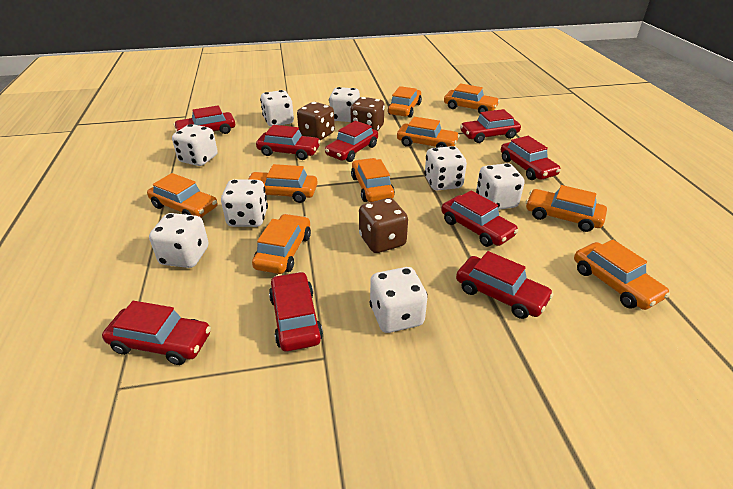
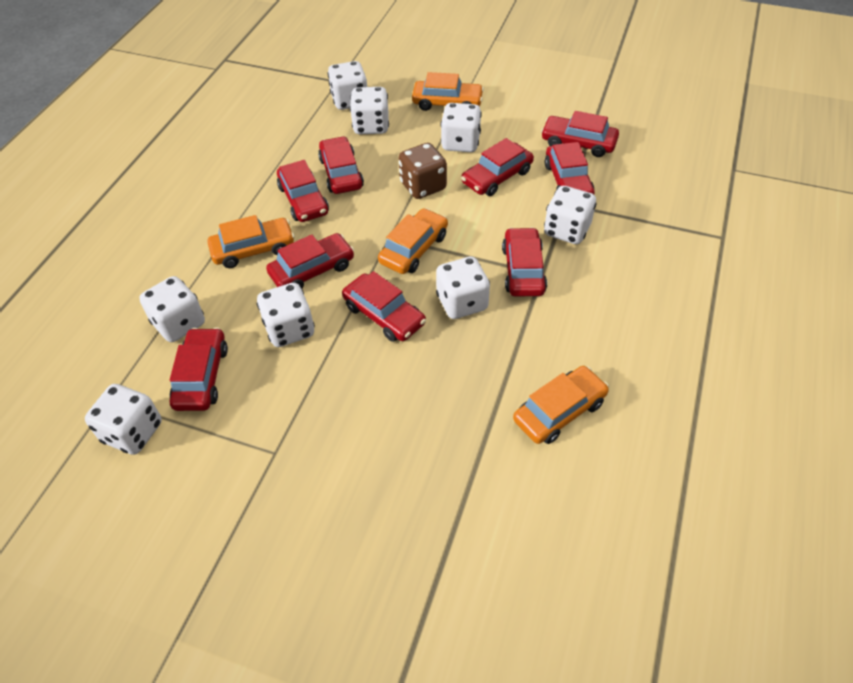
brown dice: 3 -> 1
orange car: 9 -> 4

